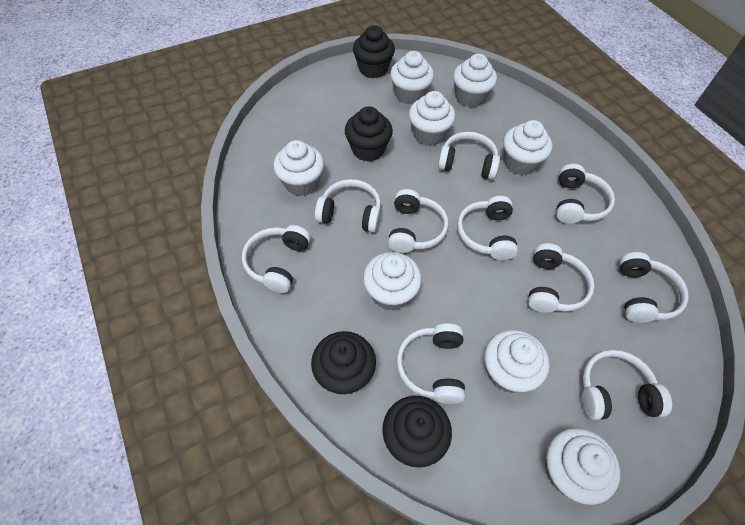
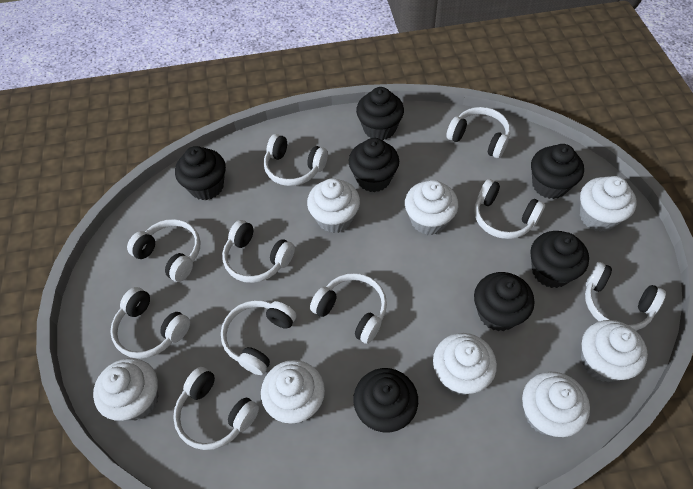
black cupcake: 4 -> 7

